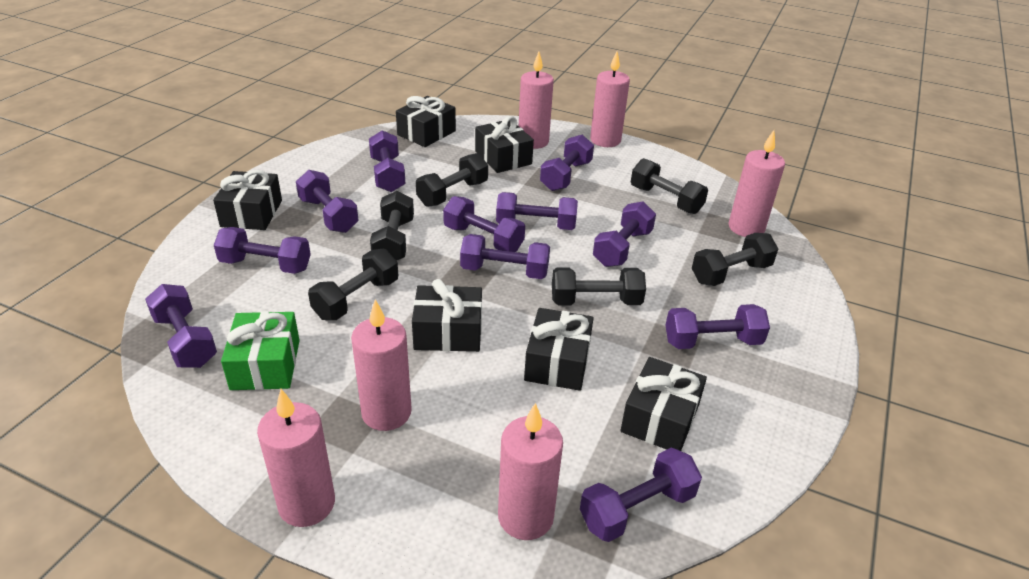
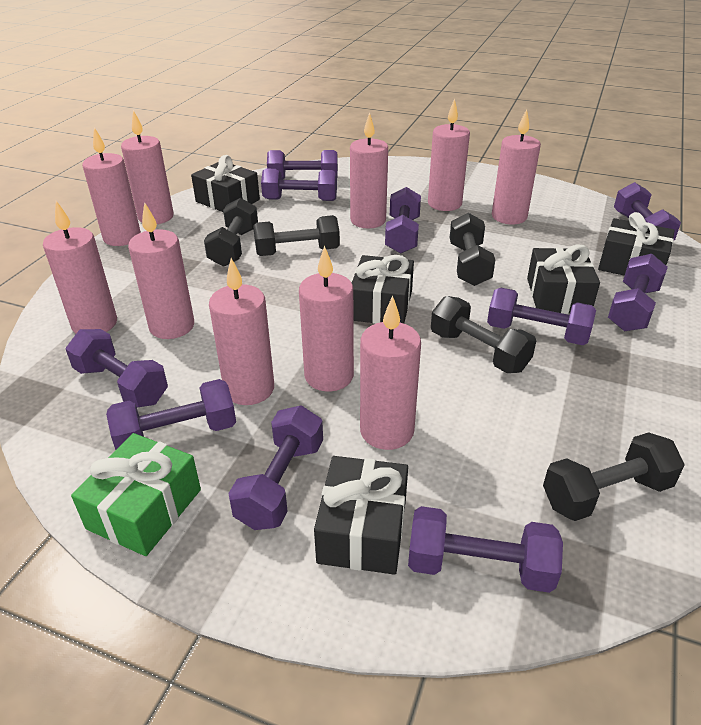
black dumbbell: 6 -> 5
black gift: 6 -> 5
pink candle: 6 -> 10
purple dumbbell: 11 -> 10

